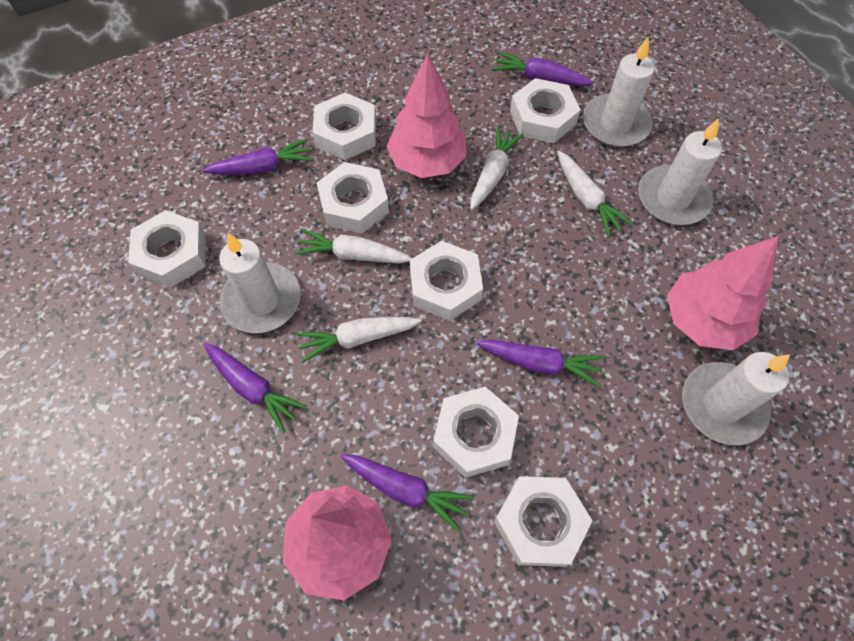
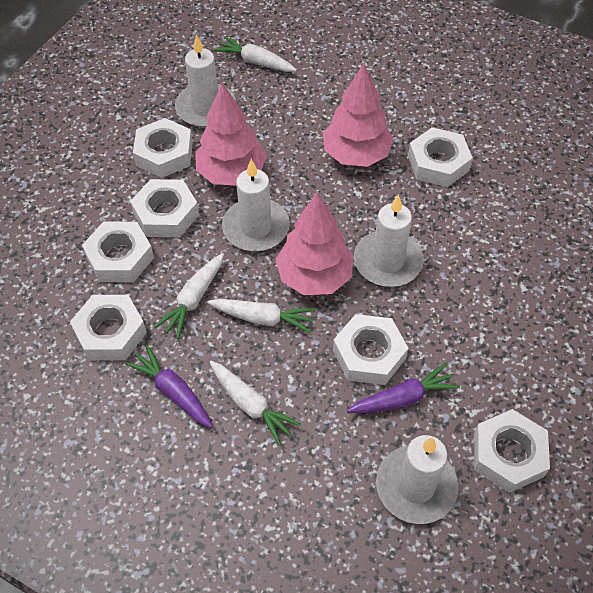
purple carrot: 5 -> 2

